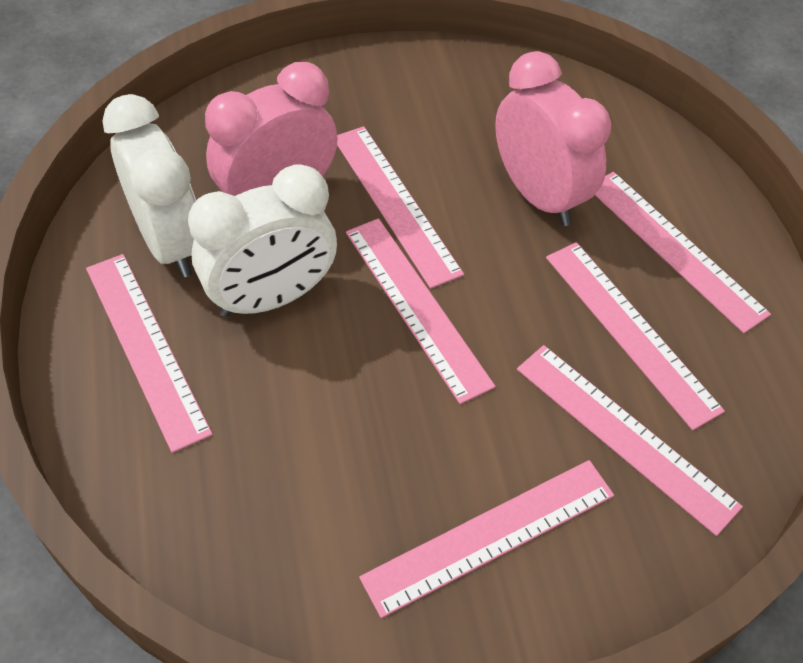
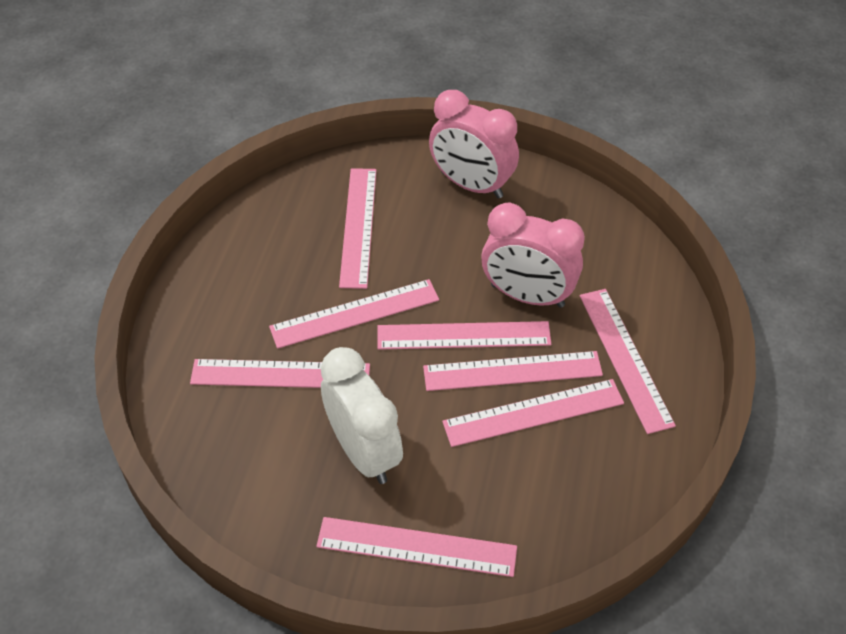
pink ruler: 7 -> 8
white clock: 2 -> 1

